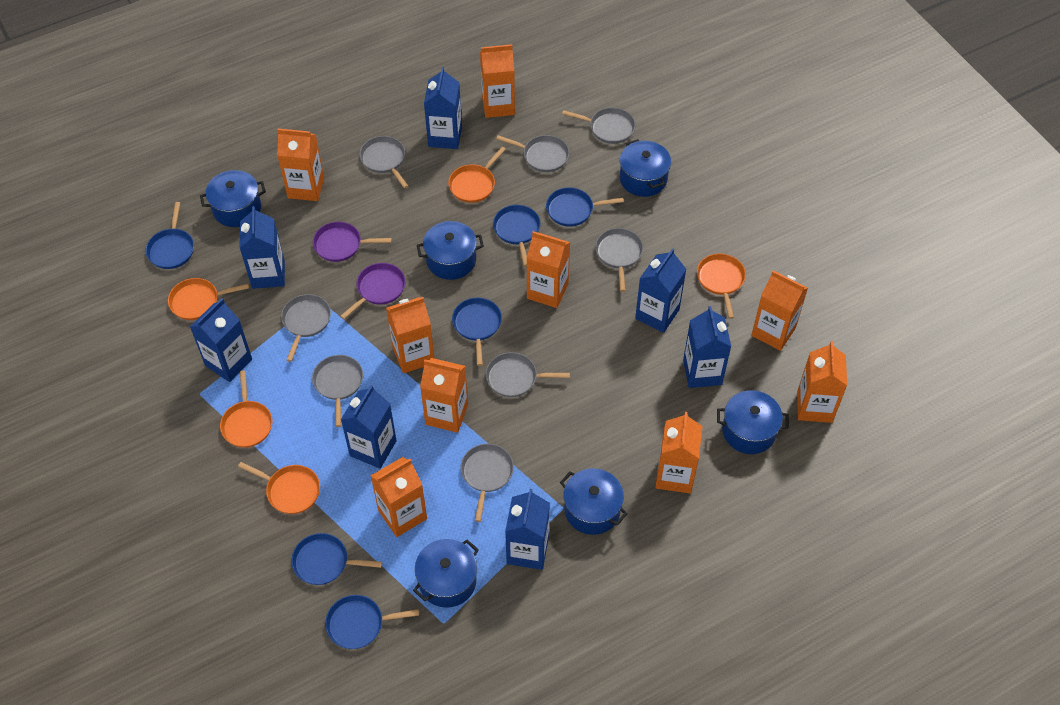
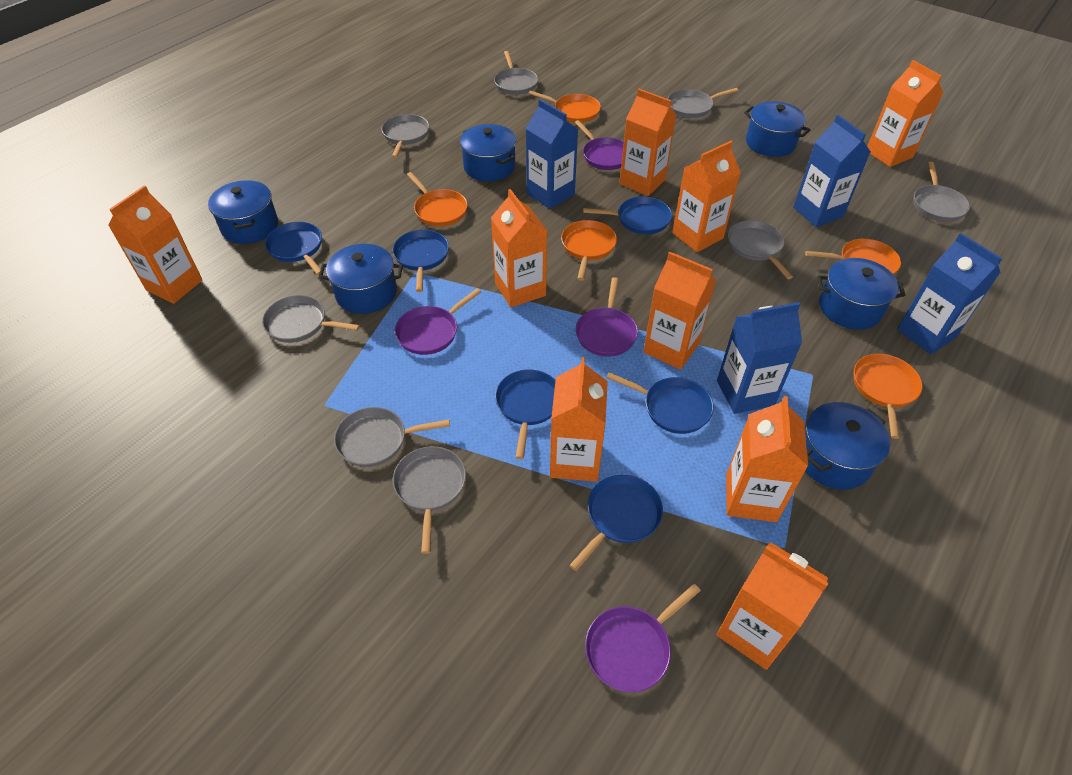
blue carton: 7 -> 4
purple pan: 2 -> 4

